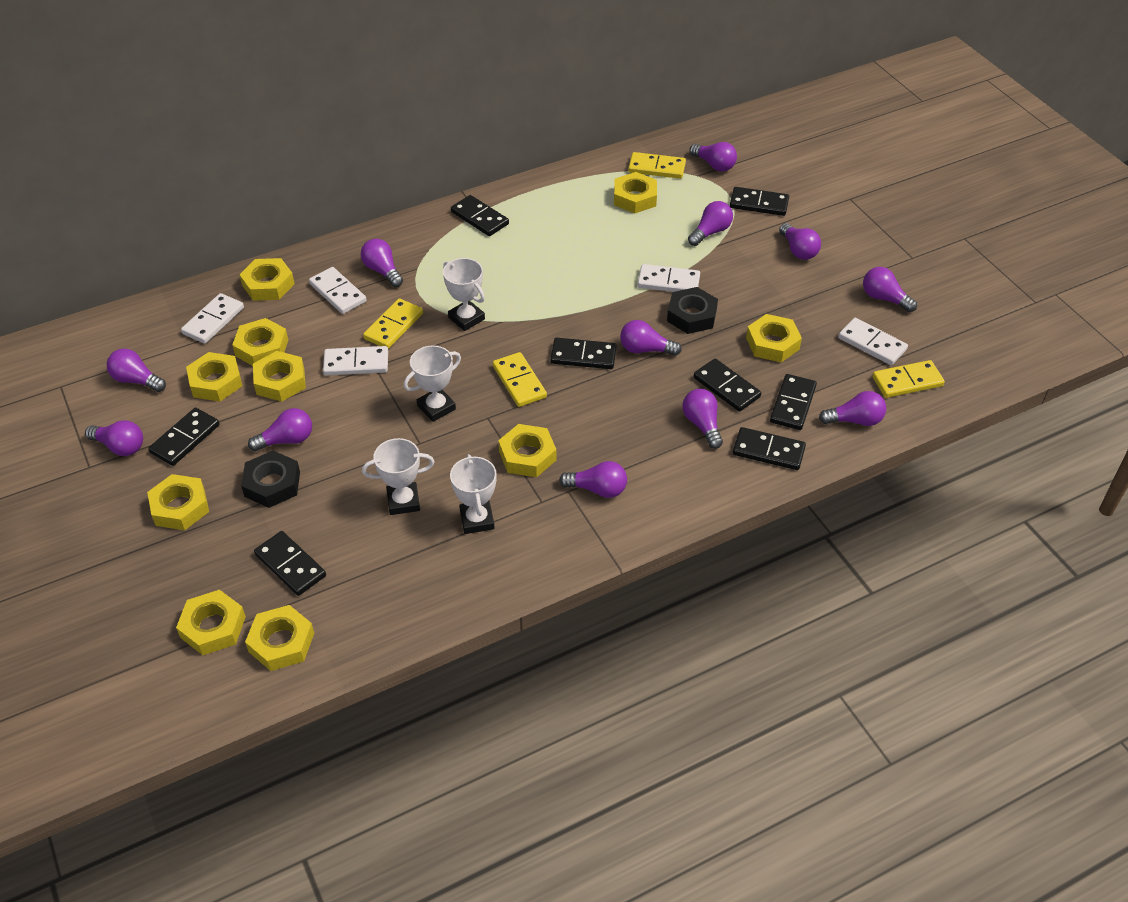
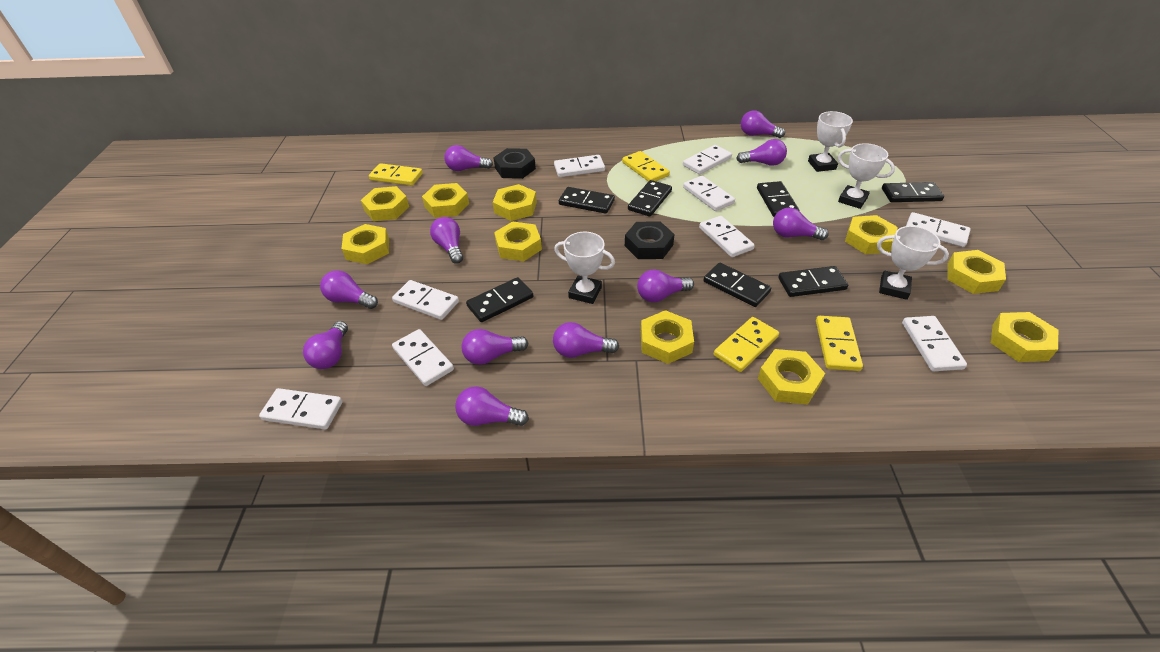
black domino: 8 -> 7
purple light bulb: 12 -> 11
white domino: 5 -> 9

